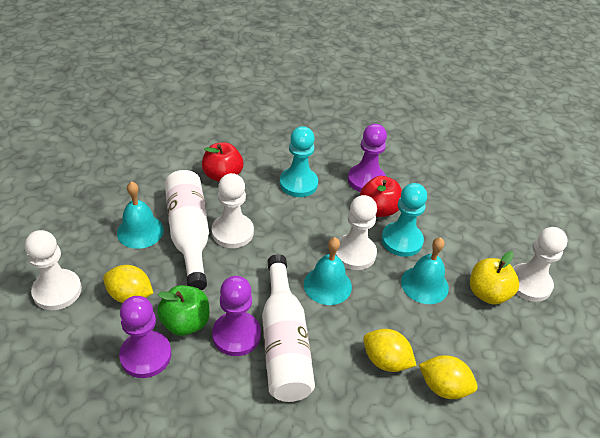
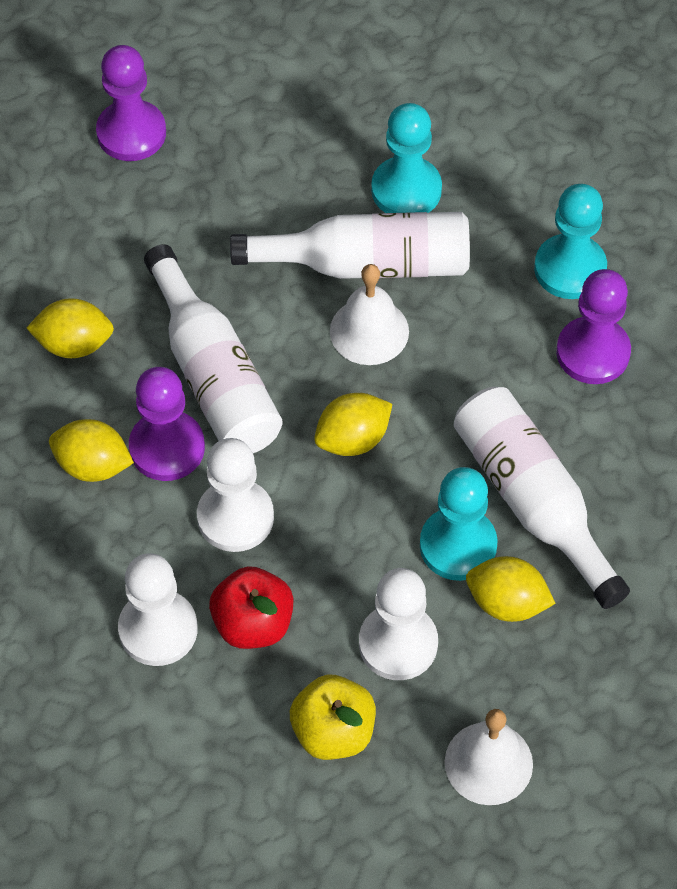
green apple: 1 -> 0
red apple: 2 -> 1
turquoise bell: 3 -> 0
turquoise pawn: 2 -> 3
white bell: 0 -> 2
white bottle: 2 -> 3
white pawn: 4 -> 3
yellow lemon: 3 -> 4

